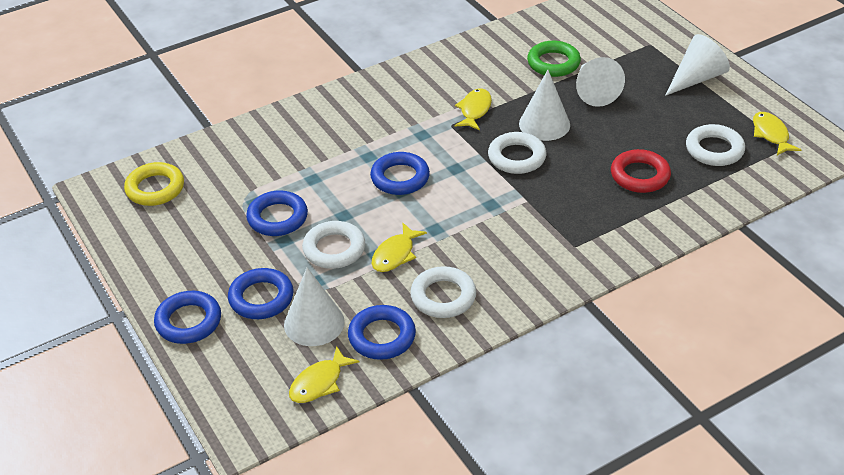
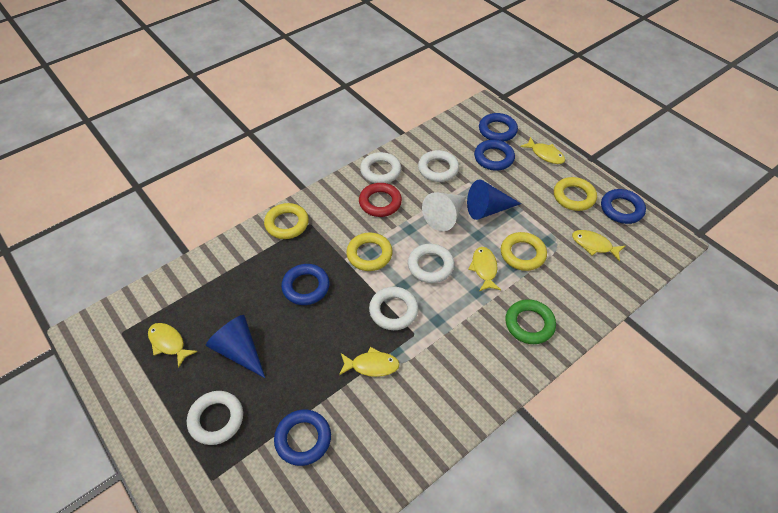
blue cone: 0 -> 2
white cone: 4 -> 1
white ring: 4 -> 5
yellow fish: 4 -> 5
yellow ring: 1 -> 4

